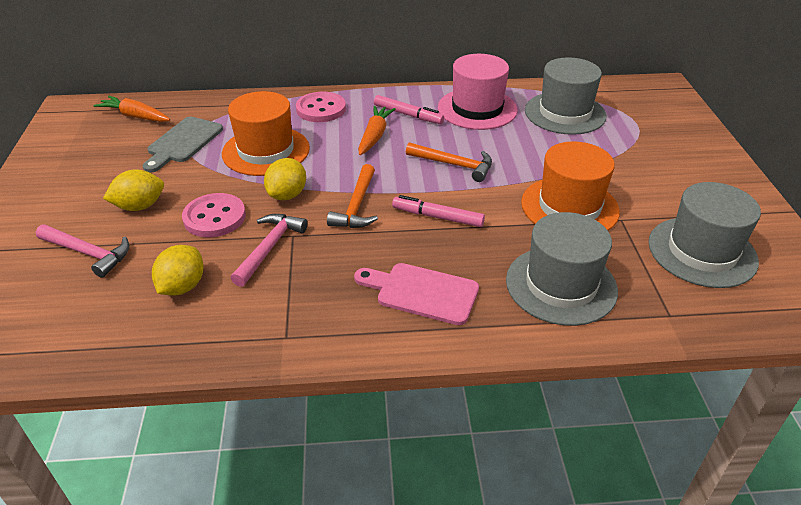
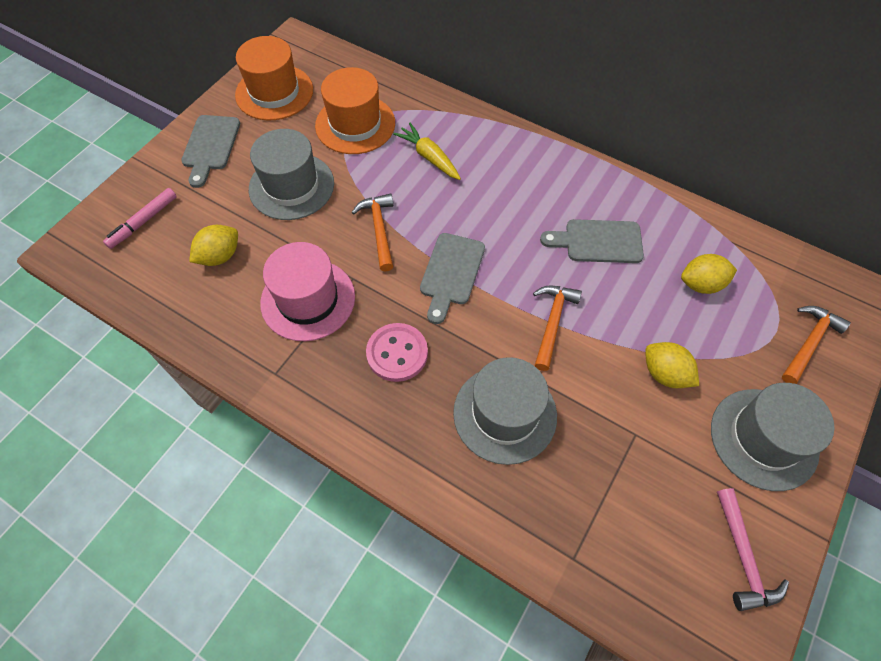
grey cutting board: 1 -> 3
orange carrot: 2 -> 0
orange hammer: 2 -> 3
pink button: 2 -> 1
pink cutting board: 1 -> 0
pink hammer: 2 -> 1
pink marker: 2 -> 1
yellow carrot: 0 -> 1

